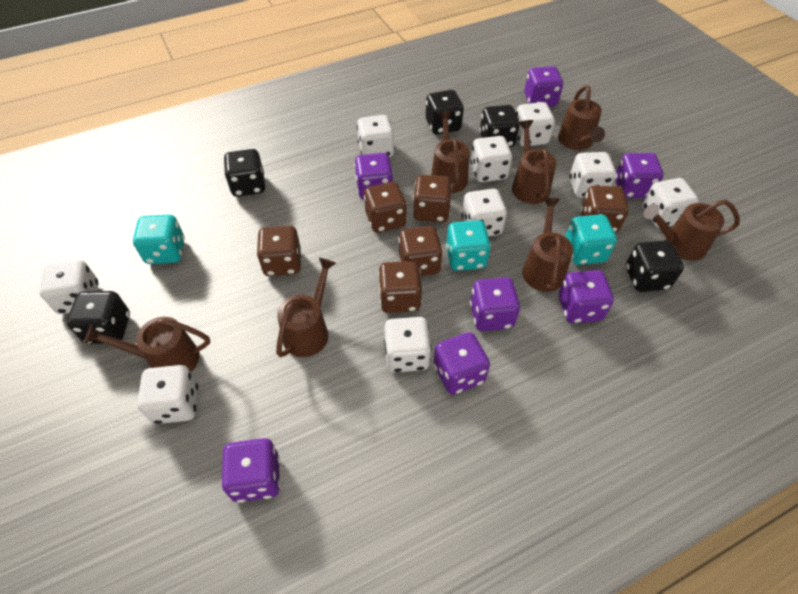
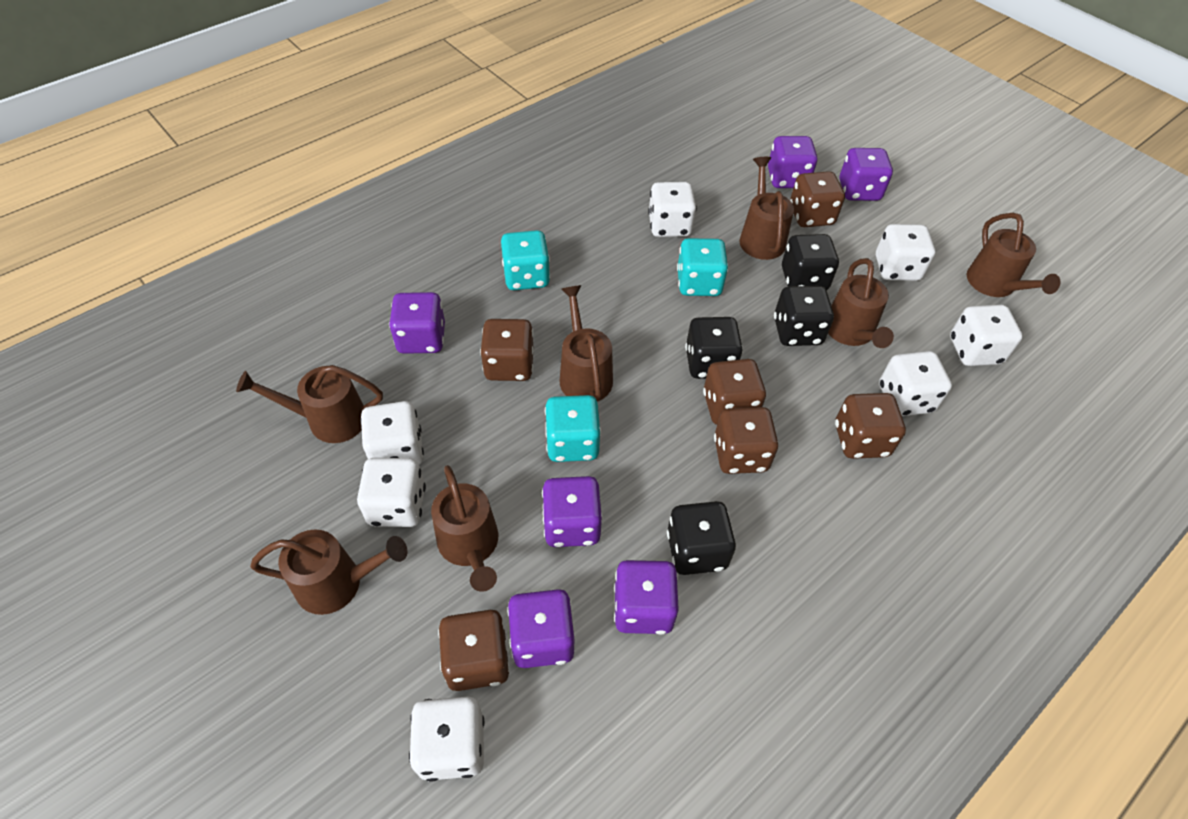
black dice: 5 -> 4
purple dice: 7 -> 6
white dice: 9 -> 7

